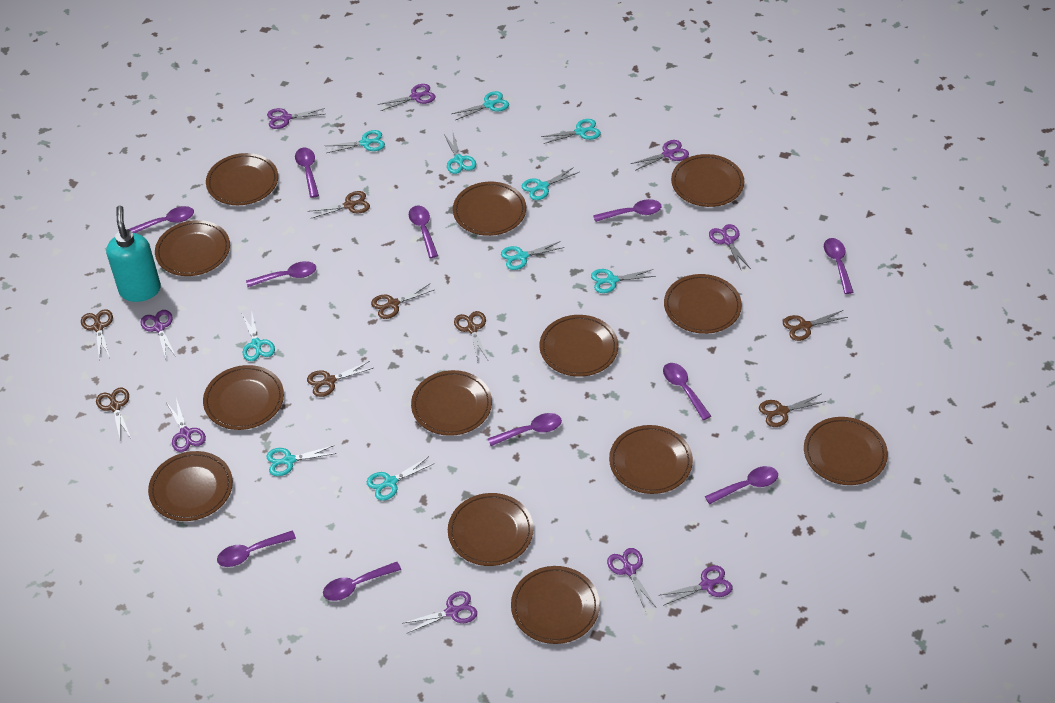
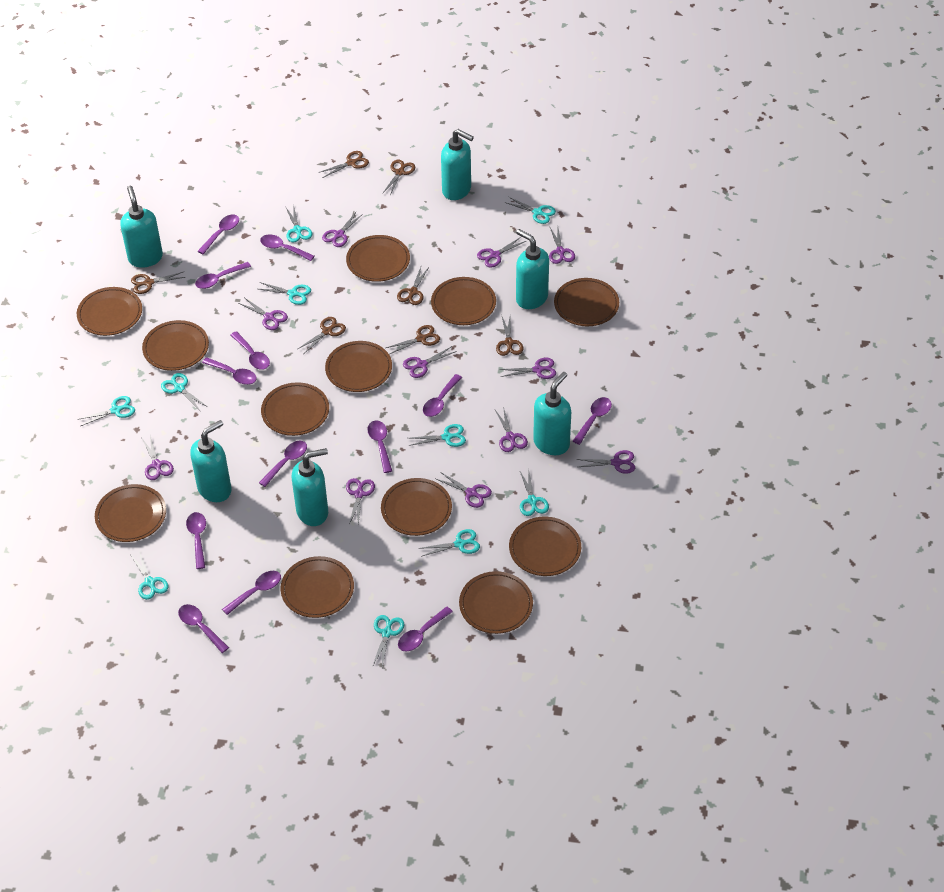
brown plate: 13 -> 12
brown scissors: 8 -> 7
purple scissors: 9 -> 11
purple spoon: 11 -> 13
turquoise soap dispenser: 1 -> 6

